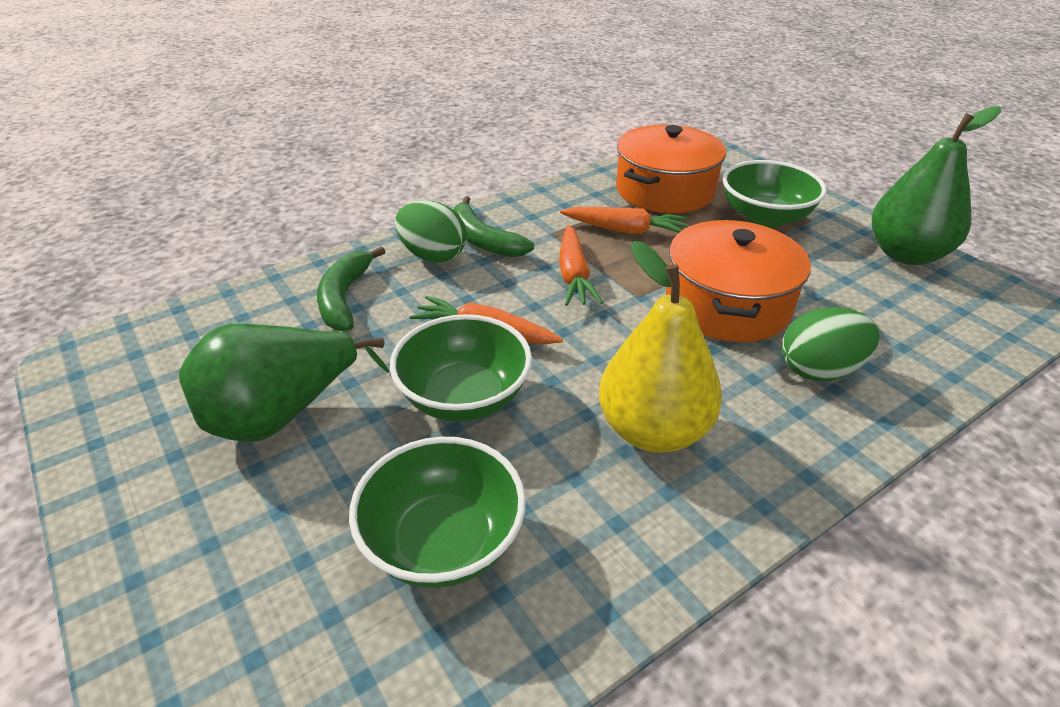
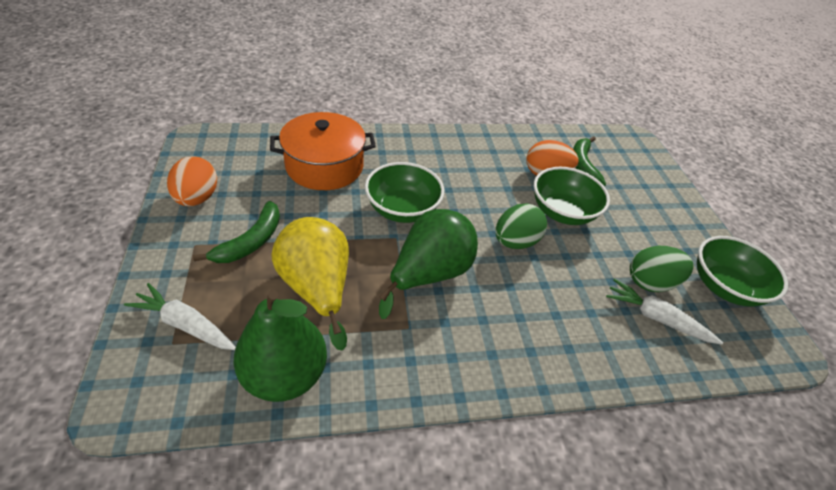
orange carrot: 3 -> 0
orange egg: 0 -> 2
orange pot: 2 -> 1
white carrot: 0 -> 2

